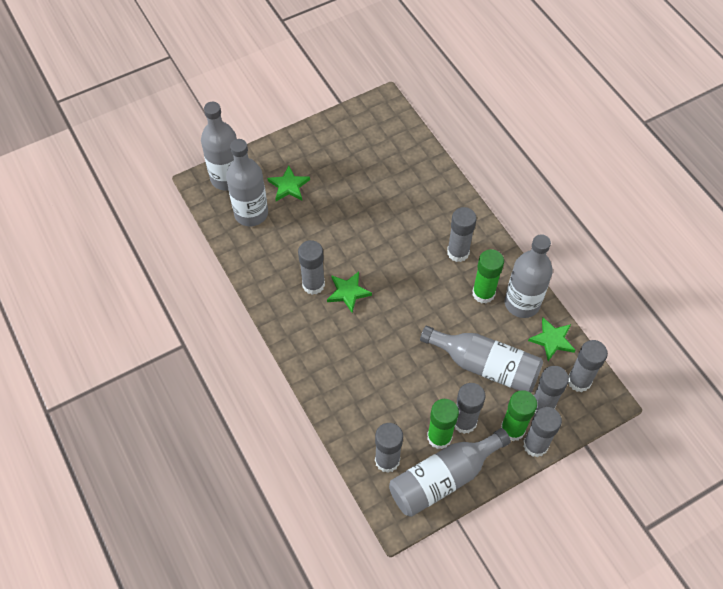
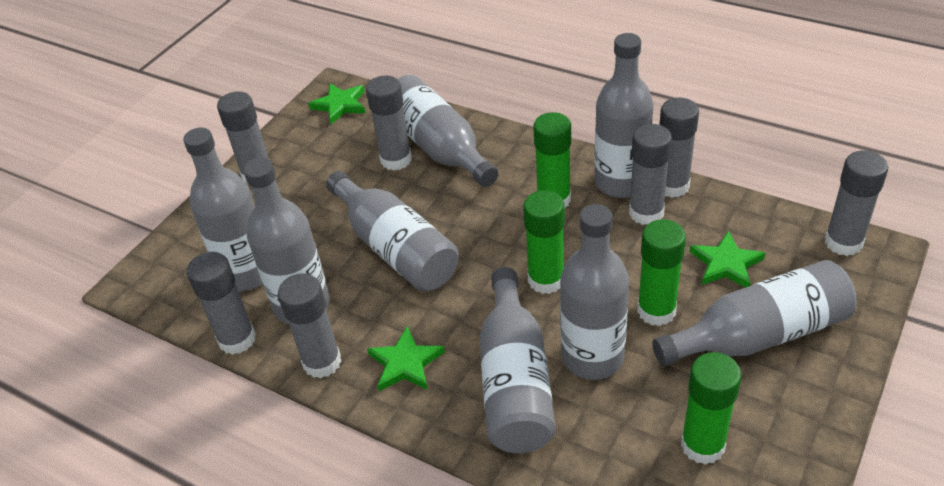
green glue stick: 3 -> 4
grey bottle: 5 -> 8

